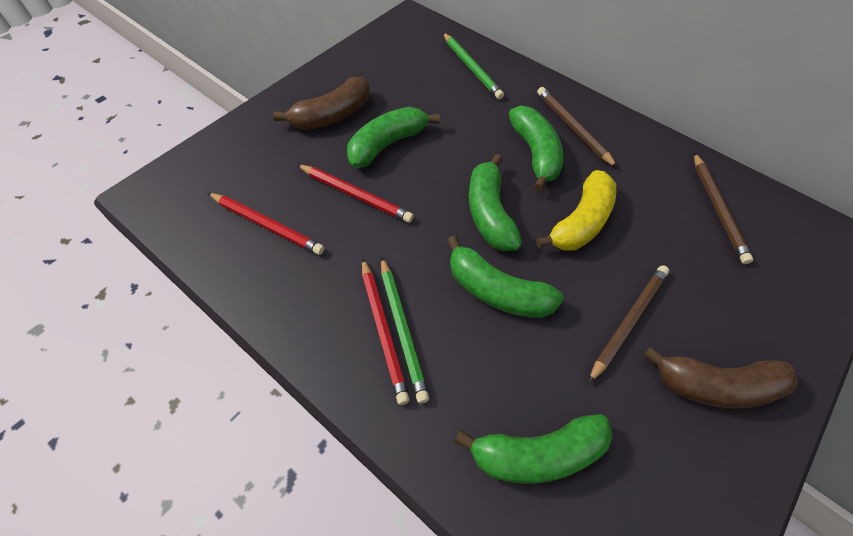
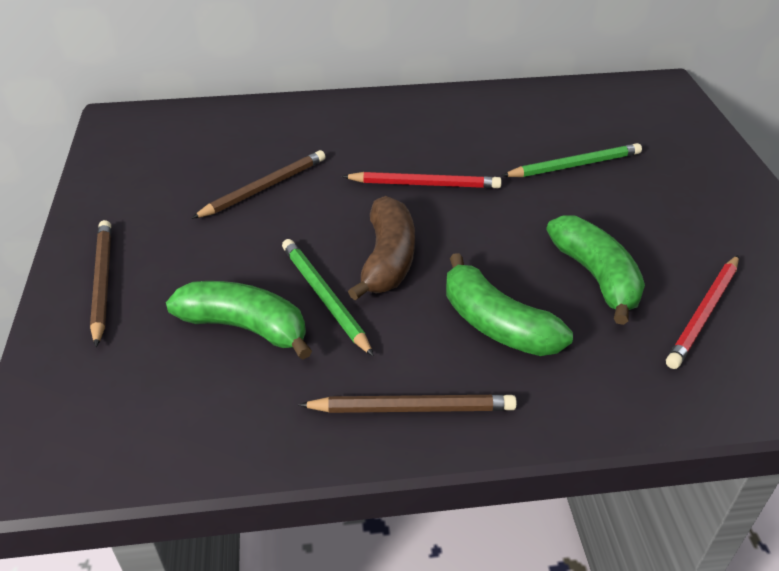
brown banana: 2 -> 1
green banana: 5 -> 3
red pencil: 3 -> 2
yellow banana: 1 -> 0

